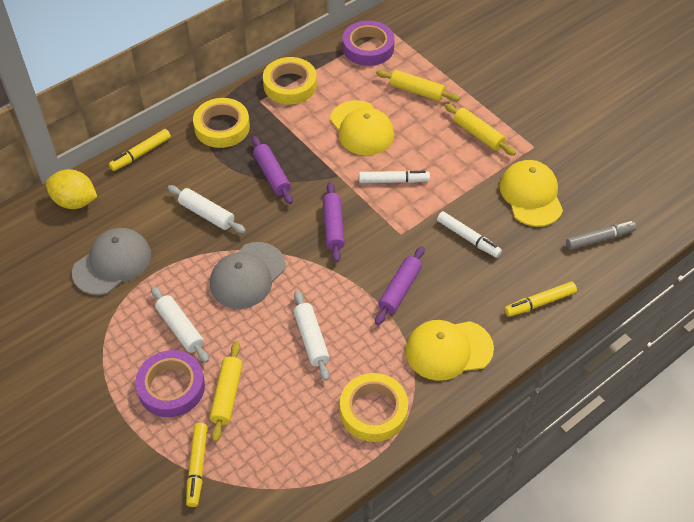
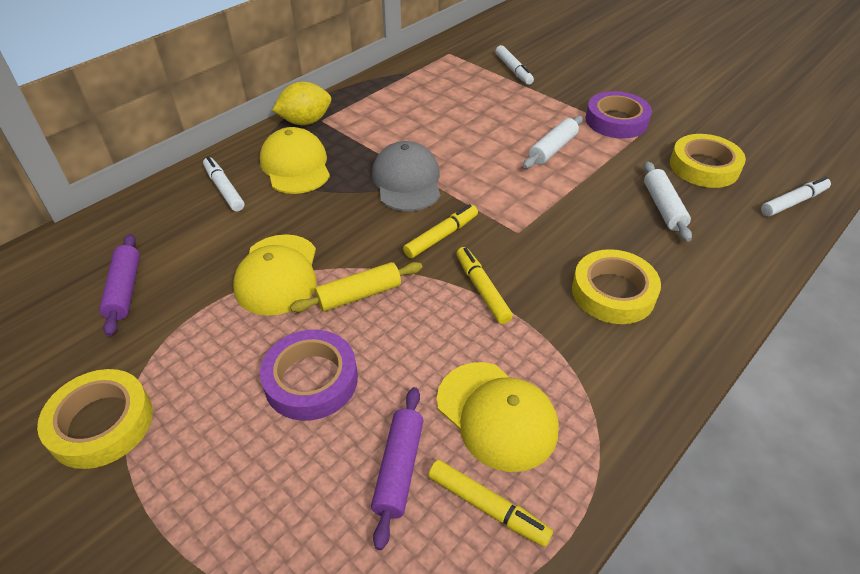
grey cap: 2 -> 1
grey marker: 1 -> 0
purple rolling pin: 3 -> 2
white marker: 2 -> 3
white rolling pin: 3 -> 2
yellow rolling pin: 3 -> 1

